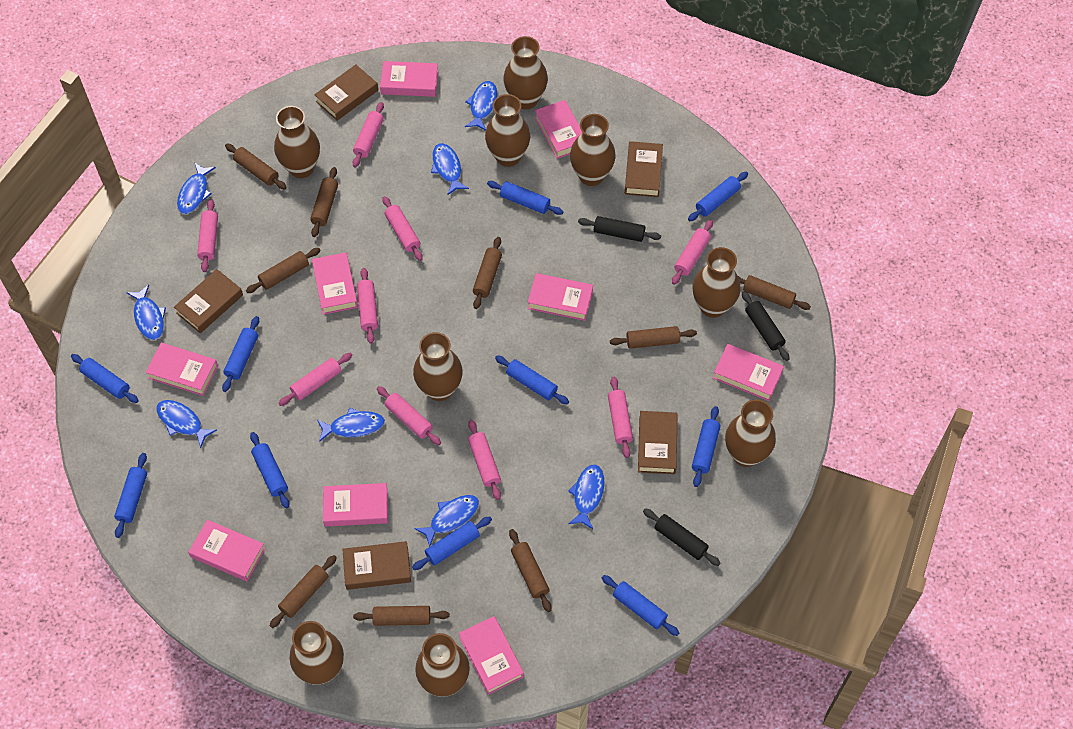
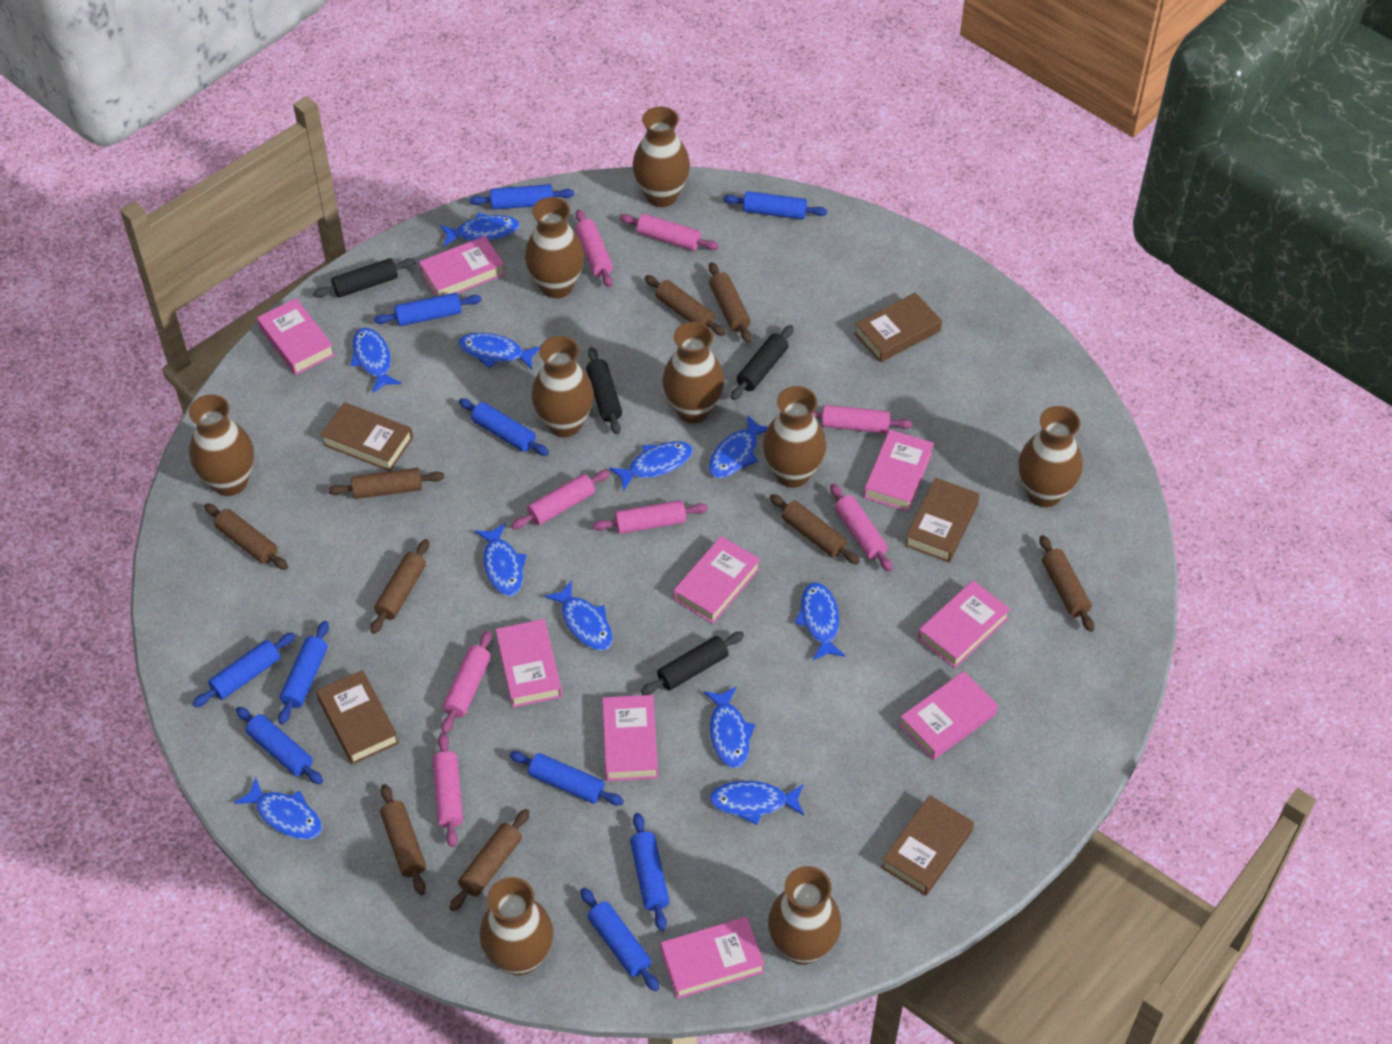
black rolling pin: 3 -> 4
blue fish: 8 -> 11
pink rolling pin: 9 -> 8

